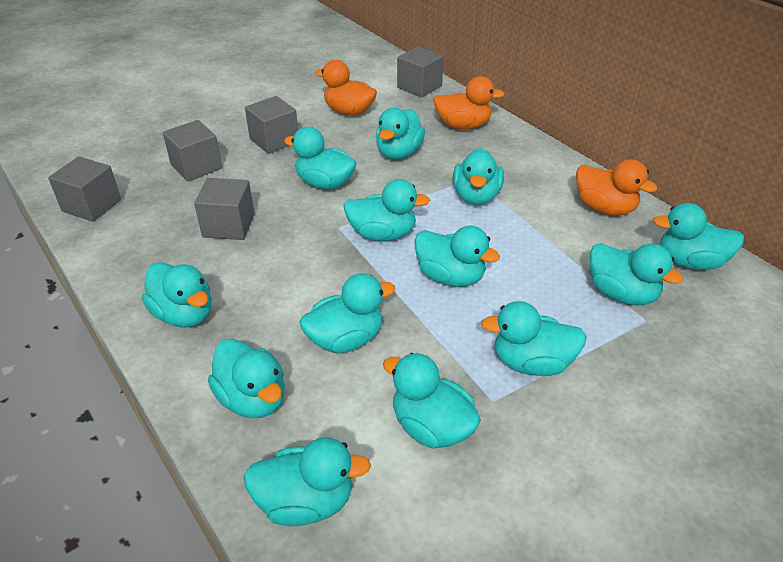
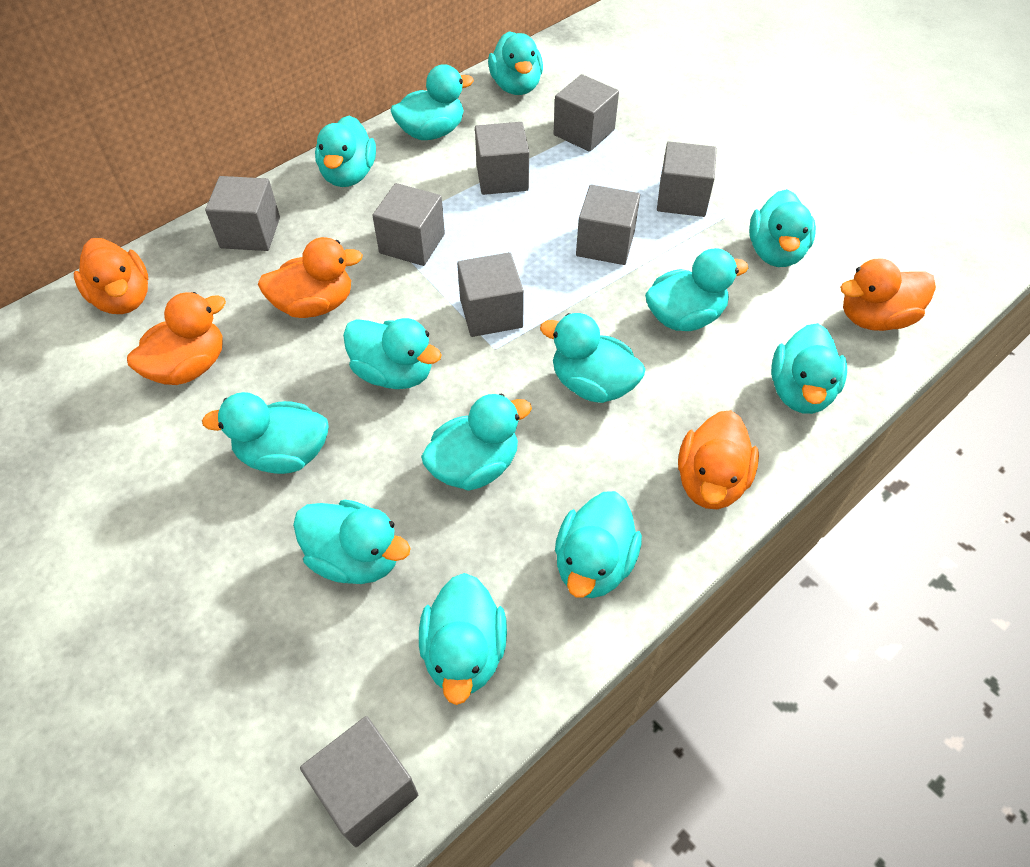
grey cube: 5 -> 8
orange duck: 3 -> 5

